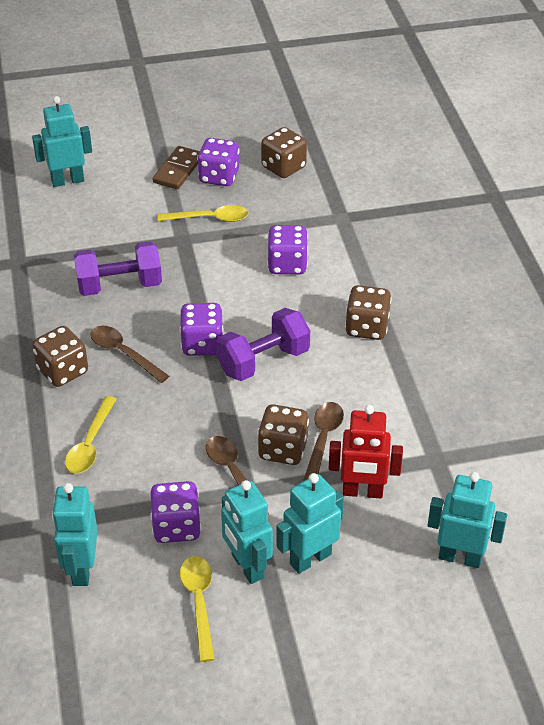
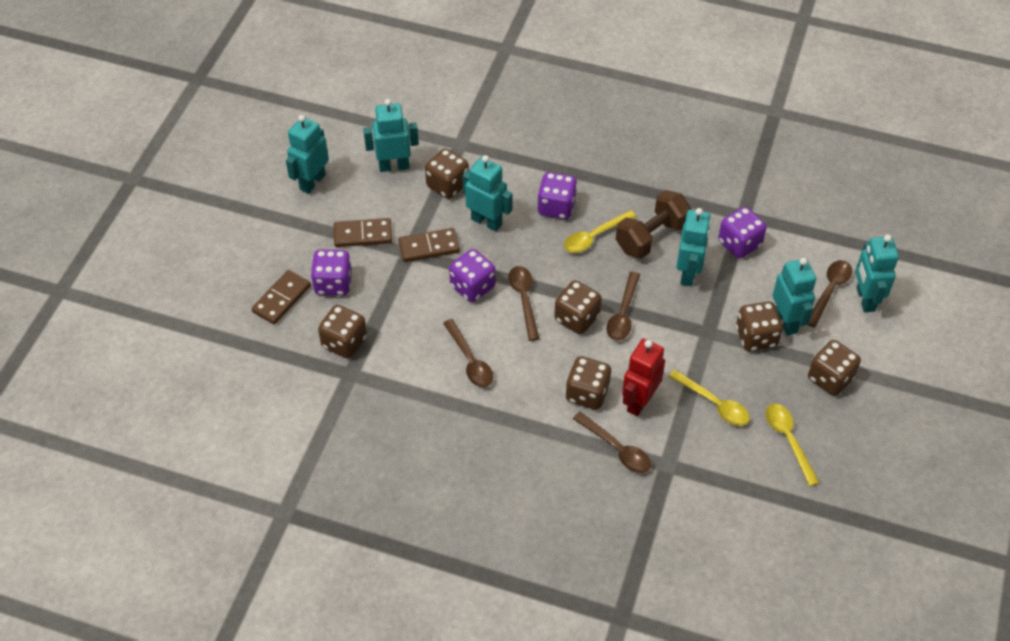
brown dice: 4 -> 6
brown domino: 1 -> 3
brown dumbbell: 0 -> 1
brown spoon: 3 -> 5
purple dumbbell: 2 -> 0
turquoise robot: 5 -> 6

